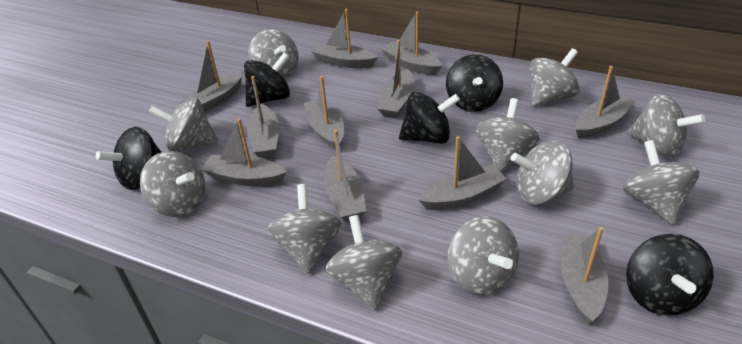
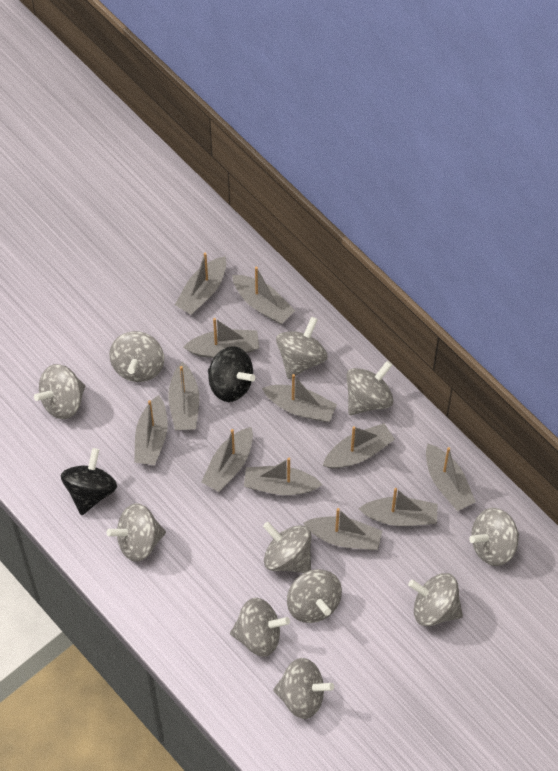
black spinning top: 5 -> 2
grey boat: 11 -> 12

